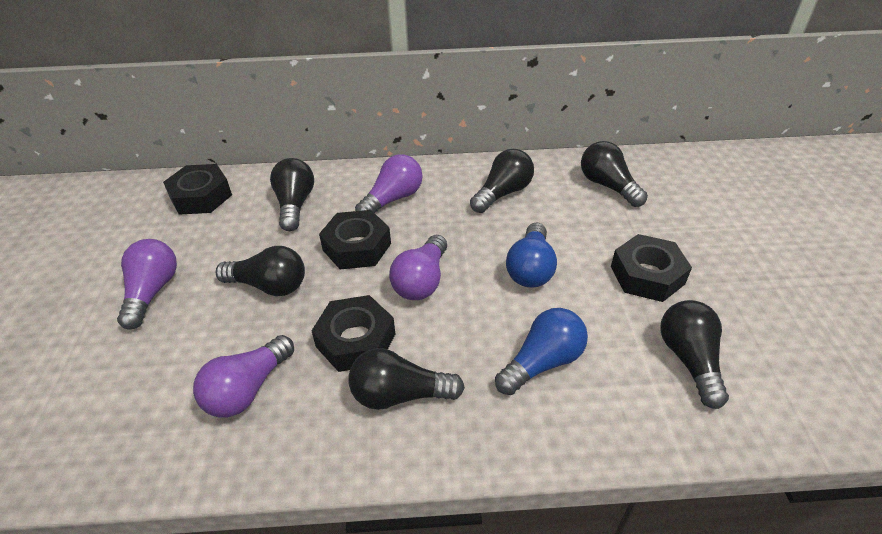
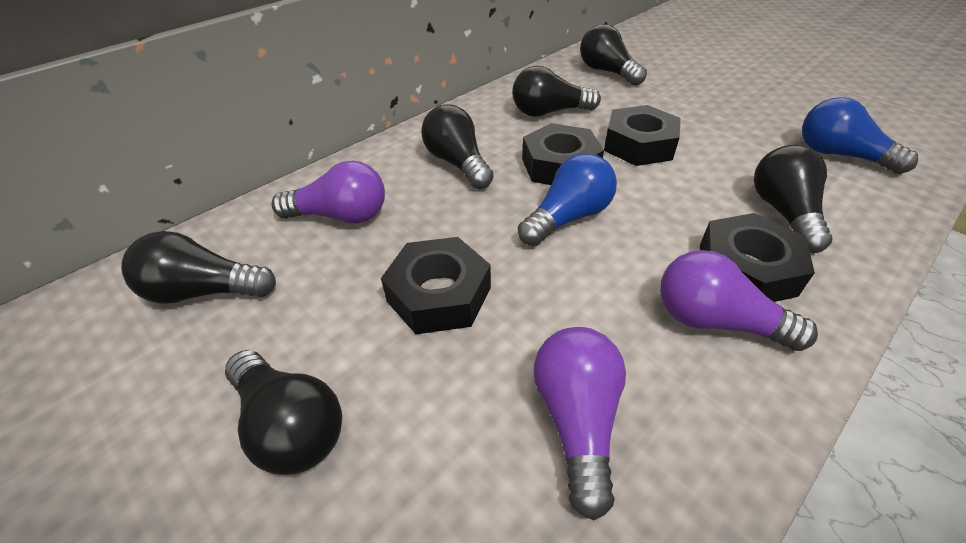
purple light bulb: 4 -> 3

